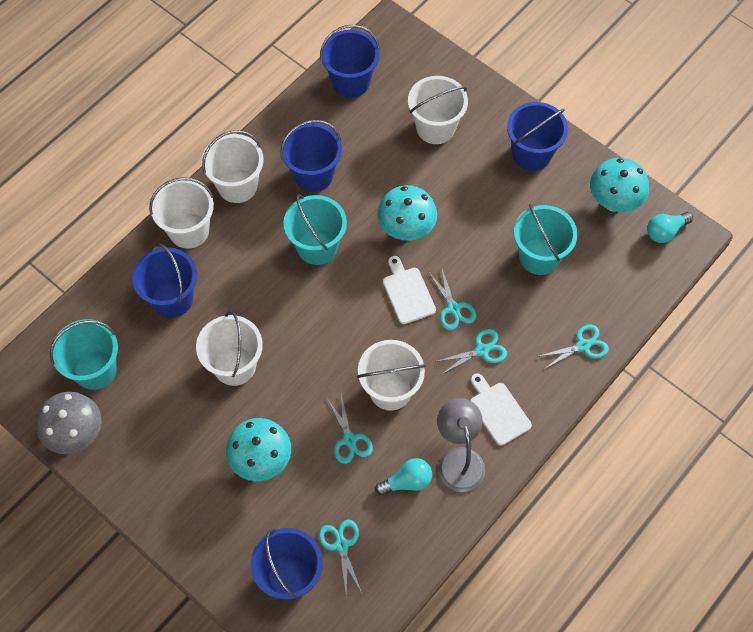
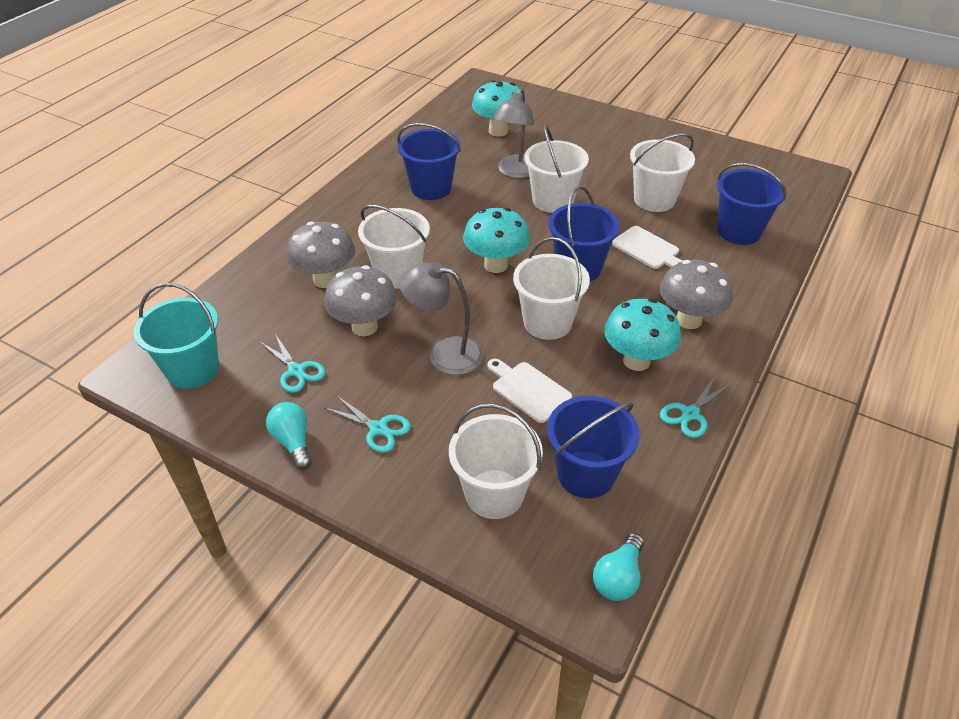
blue bucket: 5 -> 4
grey lamp: 1 -> 2
grey mushroom: 1 -> 3
turquoise bucket: 3 -> 1
turquoise scissors: 5 -> 3

